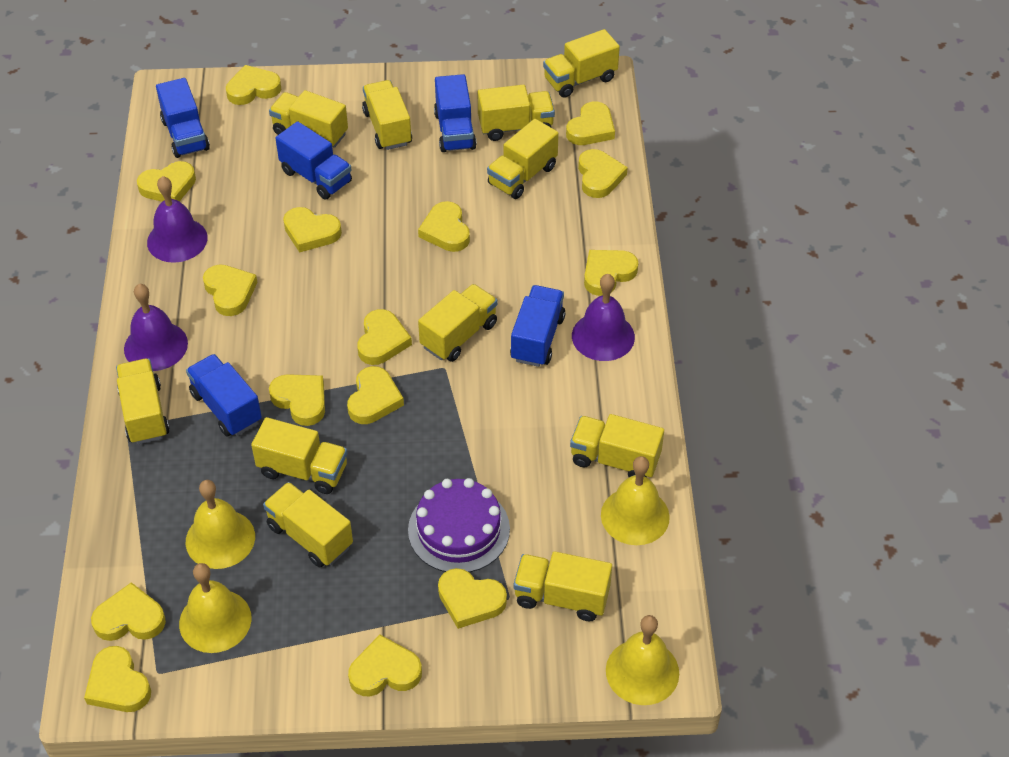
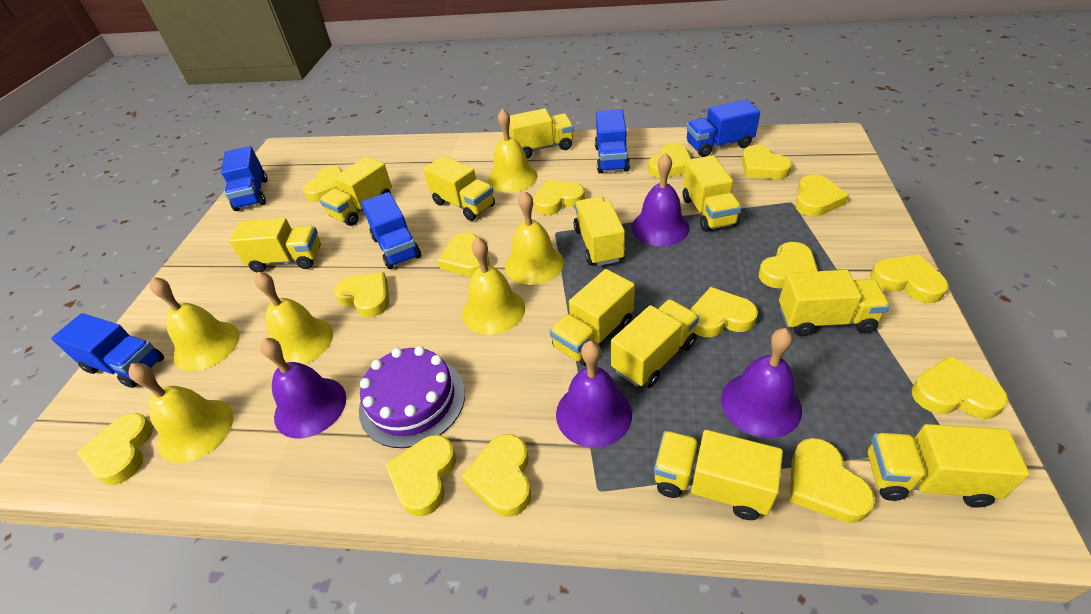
purple bell: 3 -> 4
yellow bell: 4 -> 6

